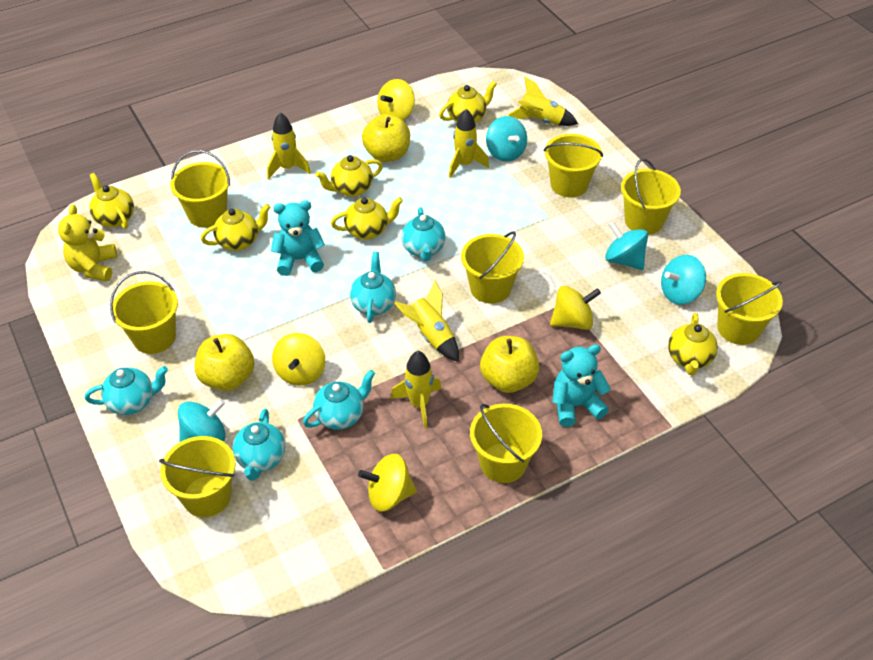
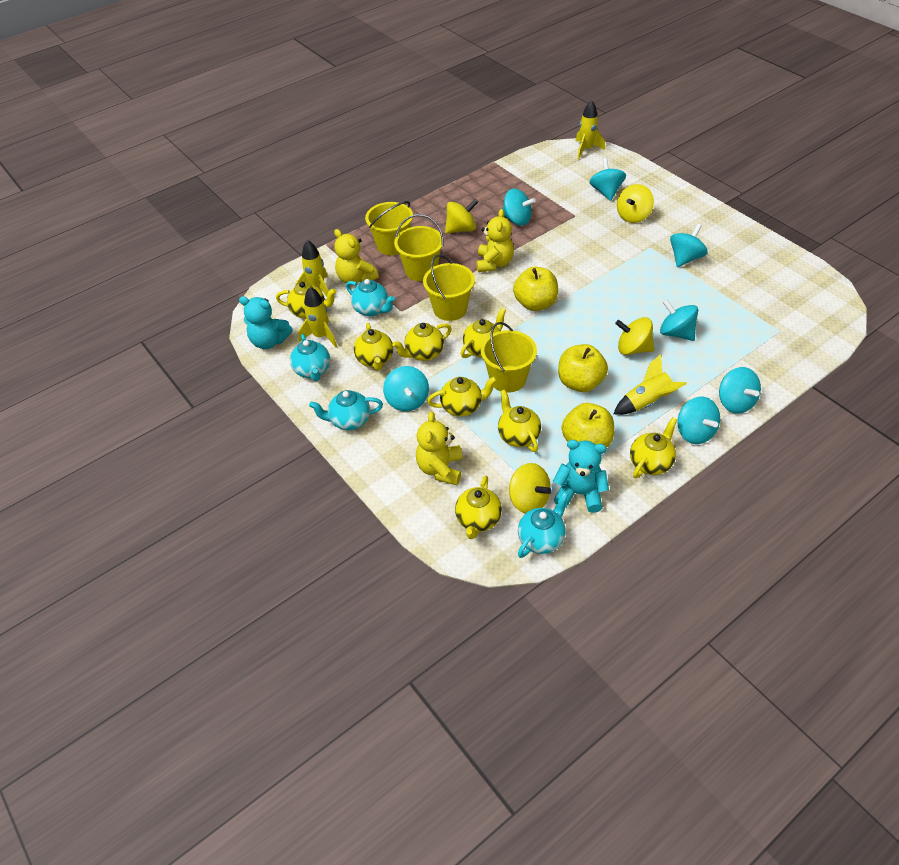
turquoise spinning top: 4 -> 7
turquoise teapot: 5 -> 4
yellow bucket: 8 -> 4
yellow rocket: 5 -> 4
yellow teapot: 6 -> 8
yellow teddy bear: 1 -> 3

